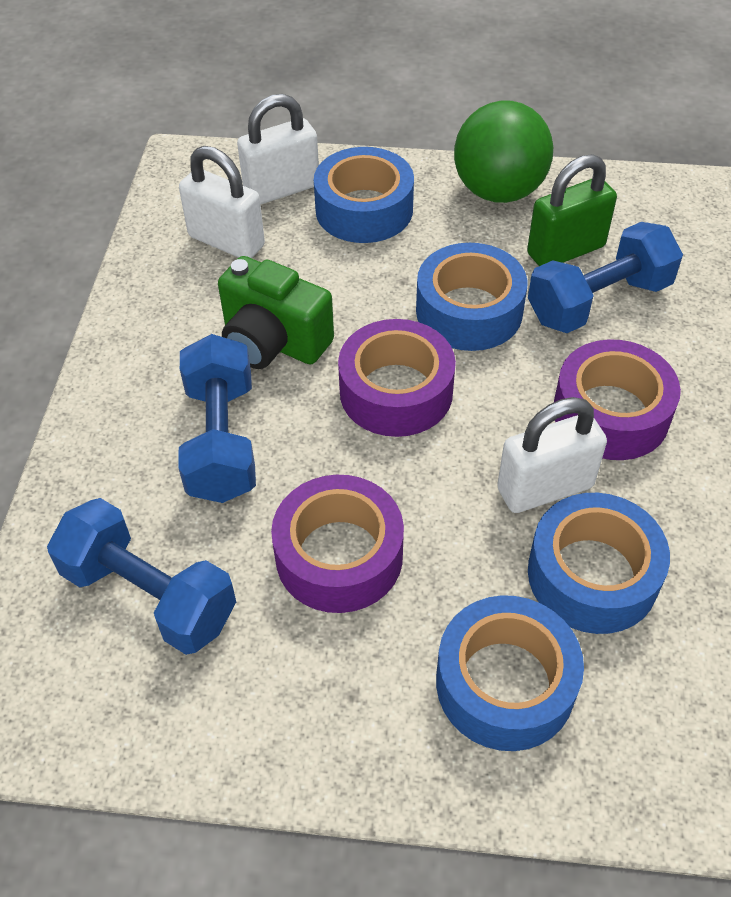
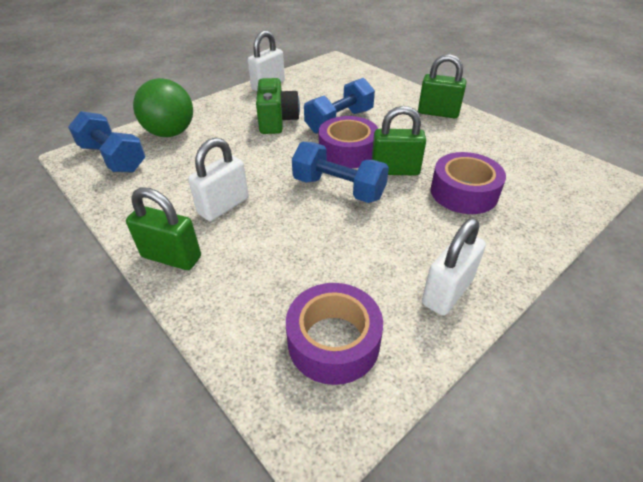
blue tape: 4 -> 0
green padlock: 1 -> 3

